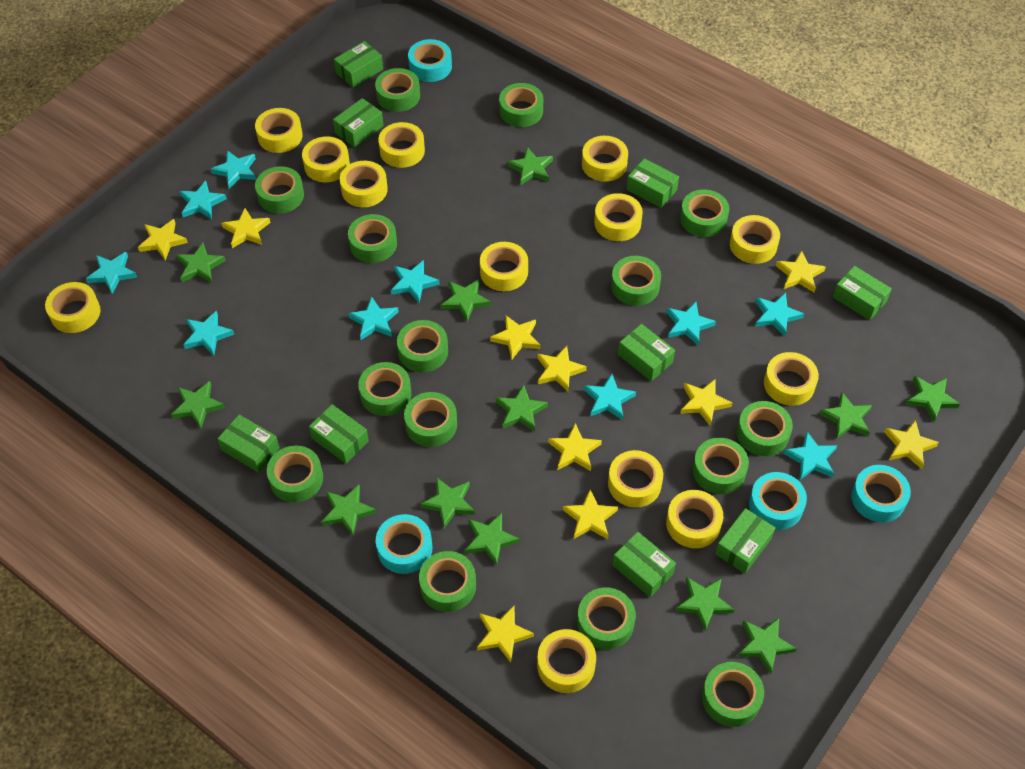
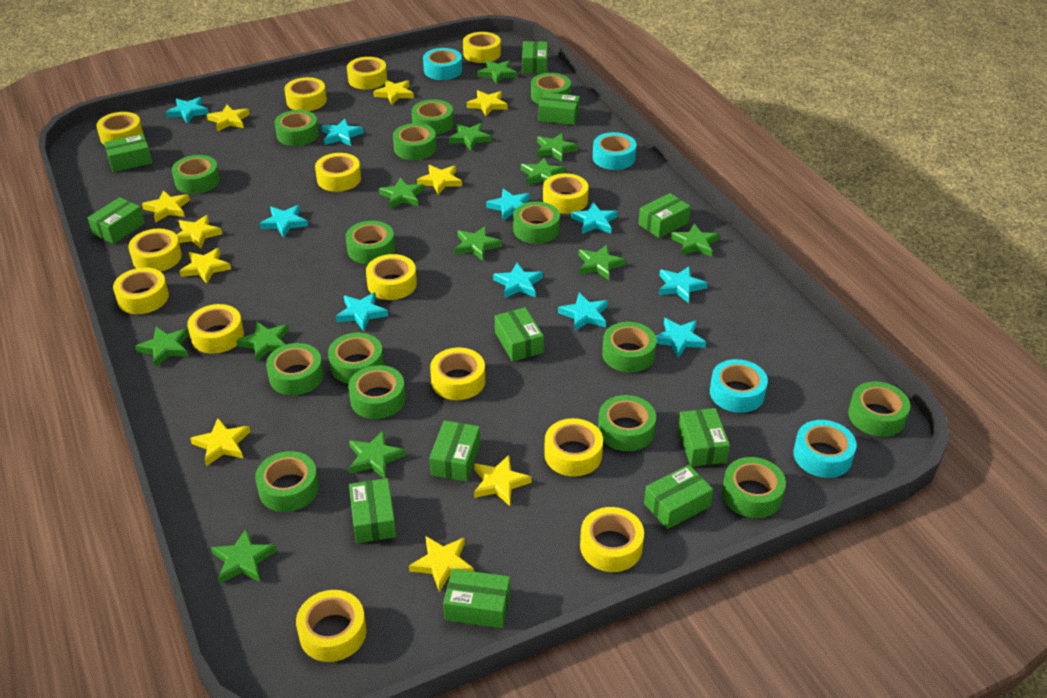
green box: 9 -> 11
yellow tape: 13 -> 14

